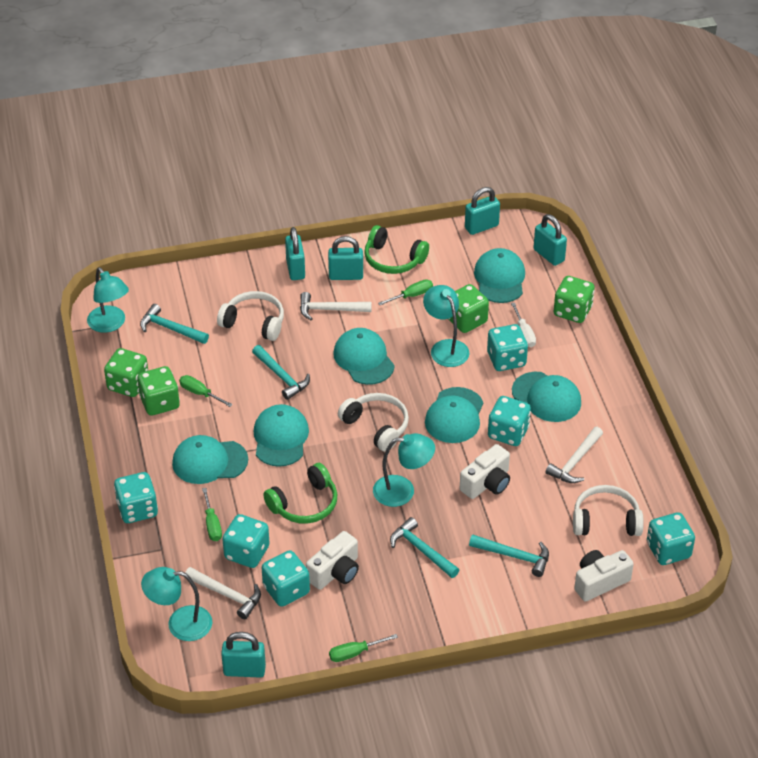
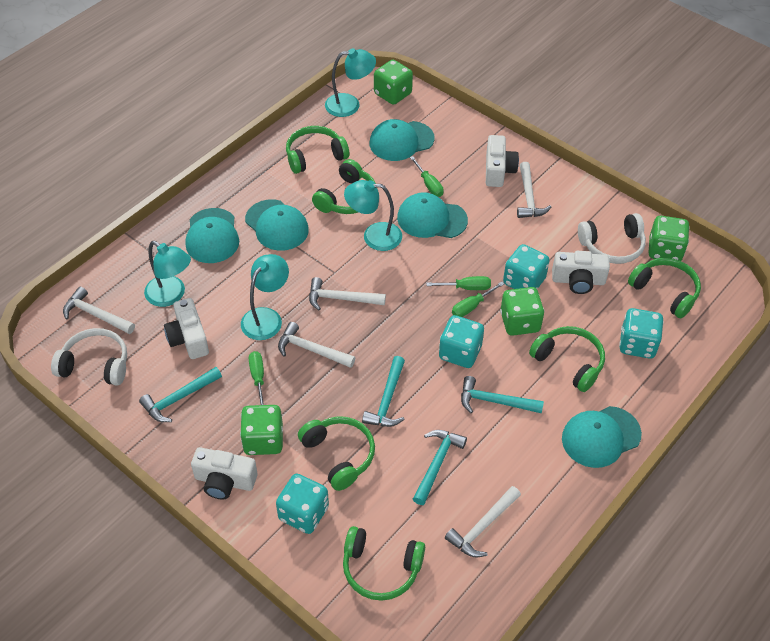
green headphones: 2 -> 6
turquoise cap: 6 -> 5
turquoise dice: 6 -> 4
turquoise padlock: 5 -> 0
white camera: 3 -> 4
white hammer: 3 -> 5
white headphones: 3 -> 2
white screwdriver: 1 -> 0

